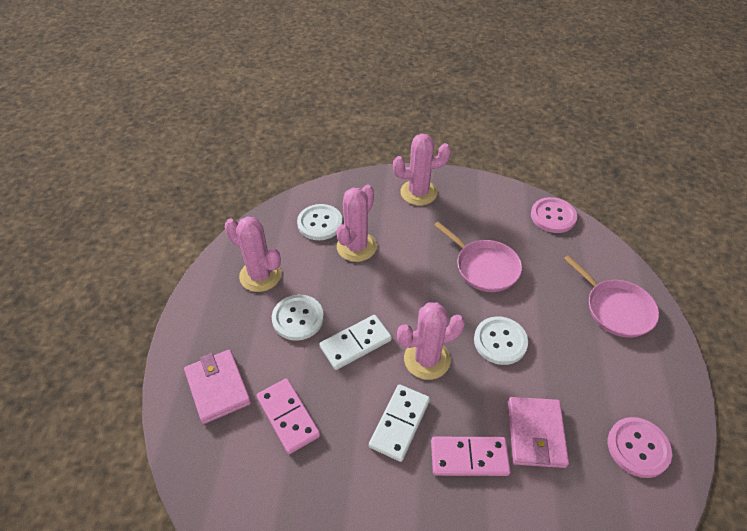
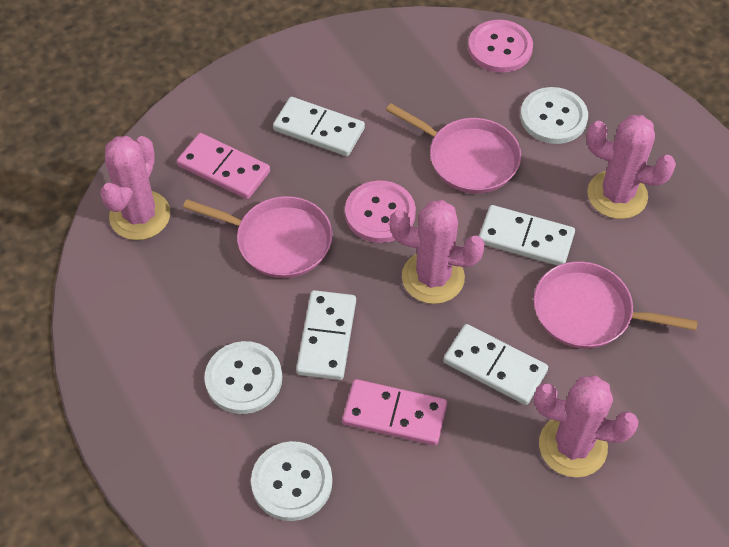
pink pan: 2 -> 3
pink wallet: 2 -> 0
white domino: 2 -> 4

